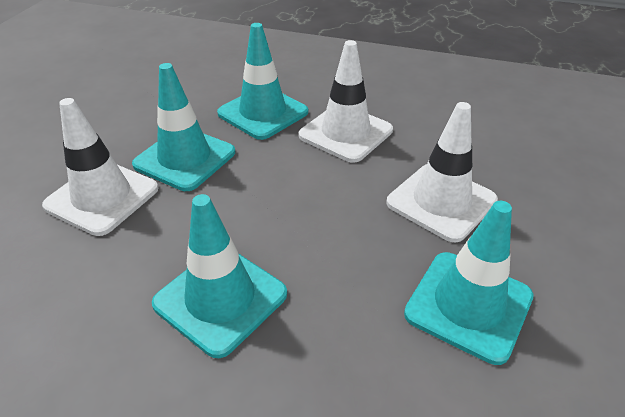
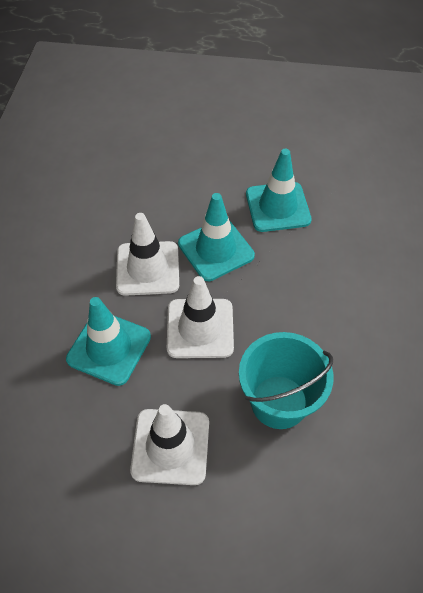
turquoise bucket: 0 -> 1
turquoise traffic cone: 4 -> 3

